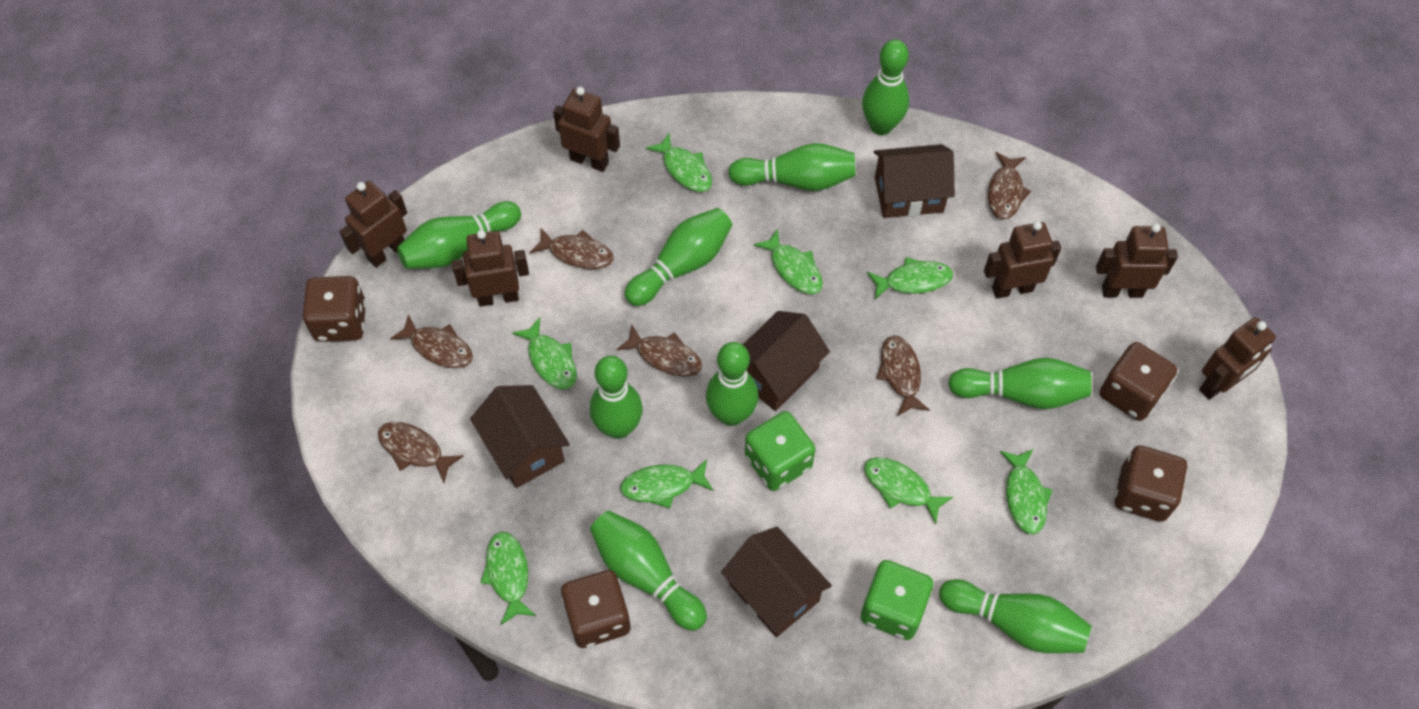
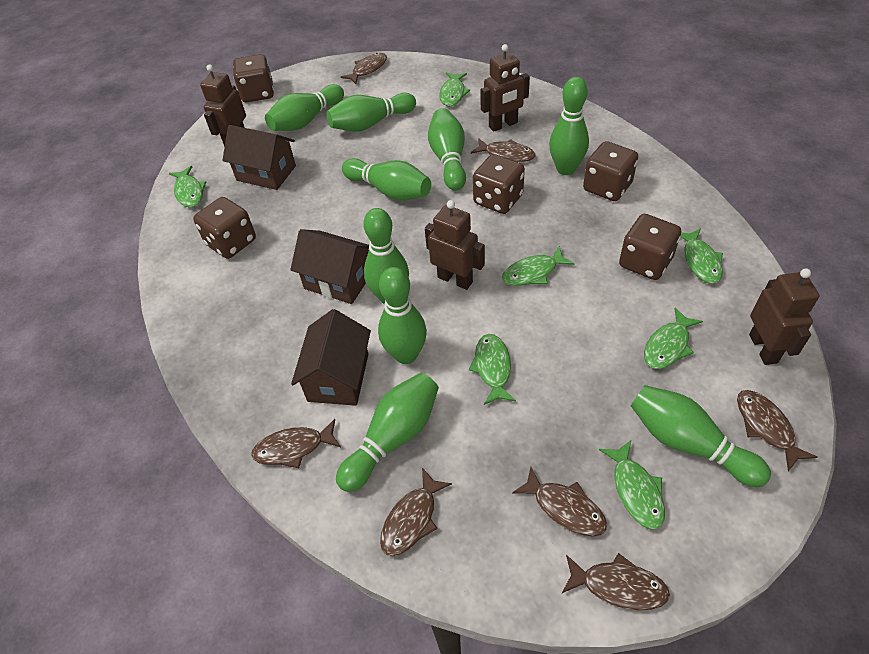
brown dice: 4 -> 5
brown fish: 6 -> 7
brown house: 4 -> 3
brown robot: 6 -> 4
green dice: 2 -> 0
green fish: 8 -> 7

